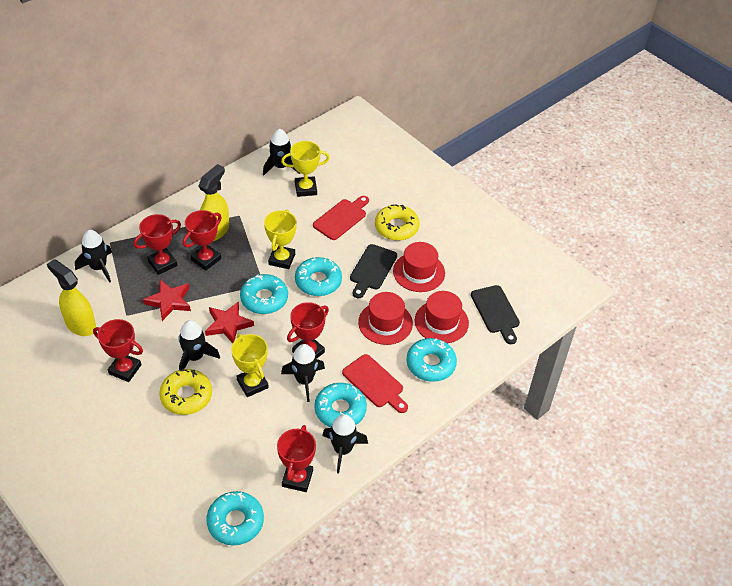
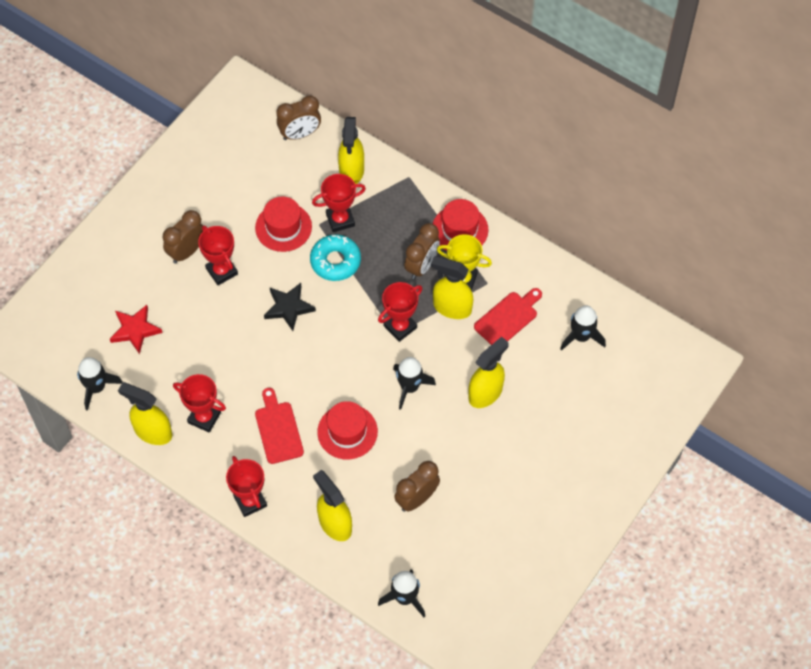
black cutting board: 2 -> 0
black rocket: 5 -> 4
black star: 0 -> 1
brown clock: 0 -> 4
red star: 2 -> 1
turquoise donut: 5 -> 1
yellow donut: 2 -> 0
yellow spray bottle: 2 -> 5
yellow trophy: 3 -> 1

